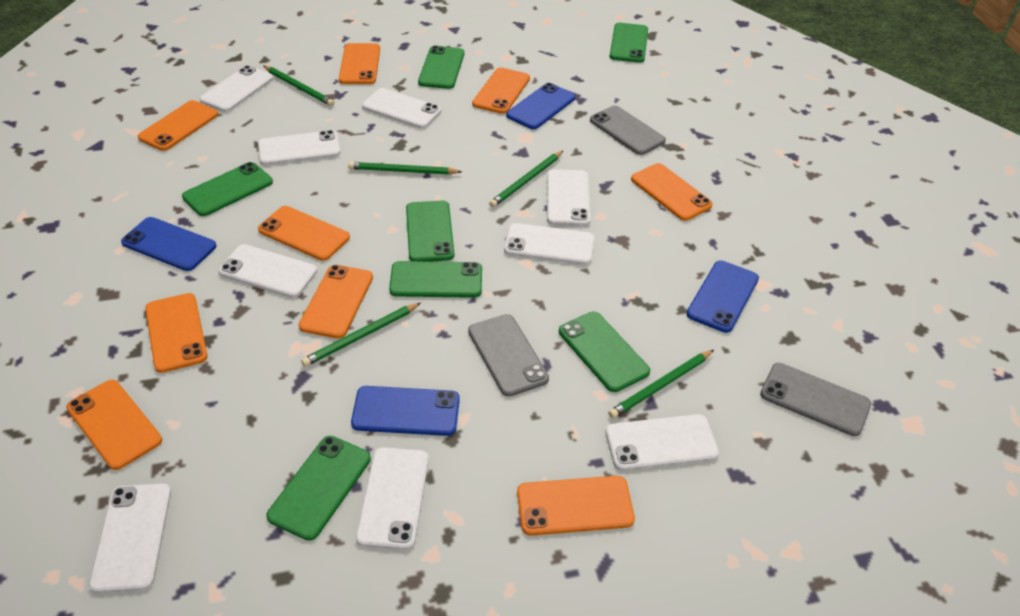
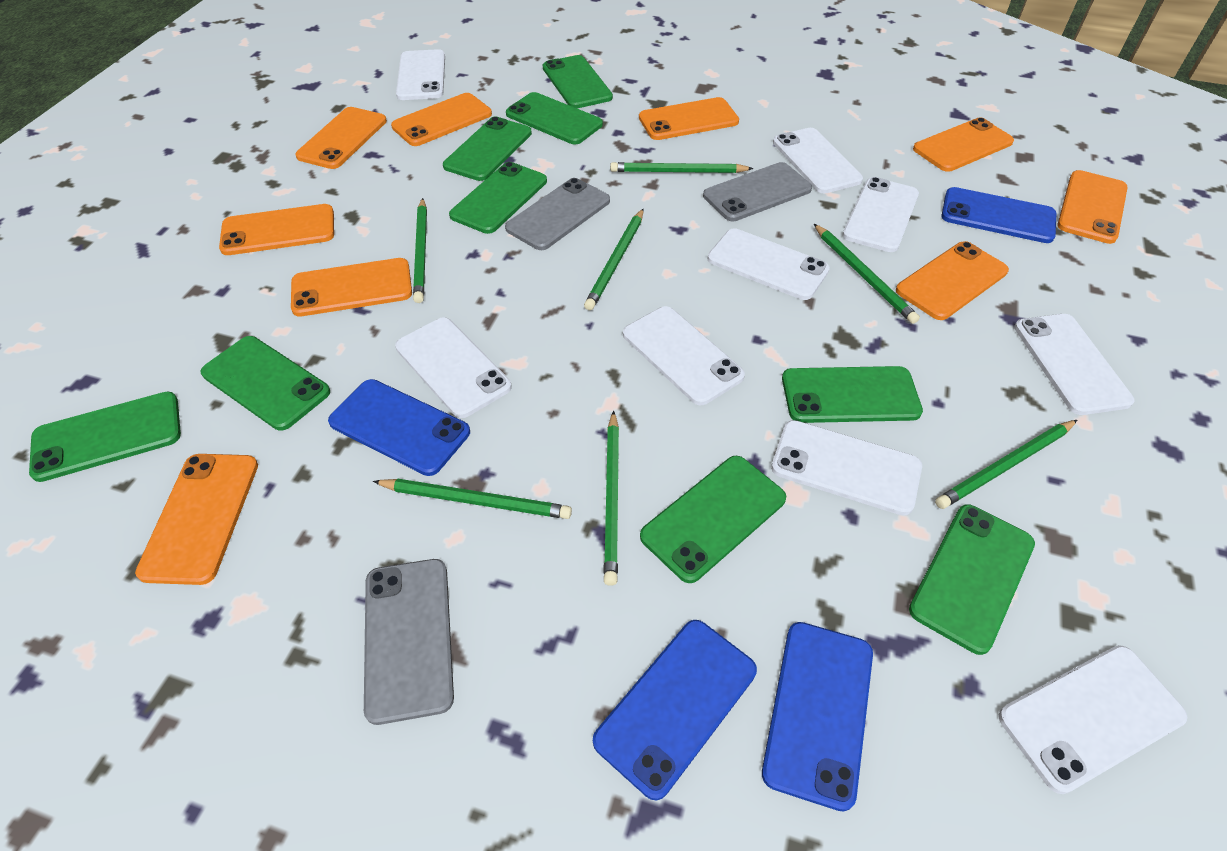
green pencil: 5 -> 7
green phone: 7 -> 9

